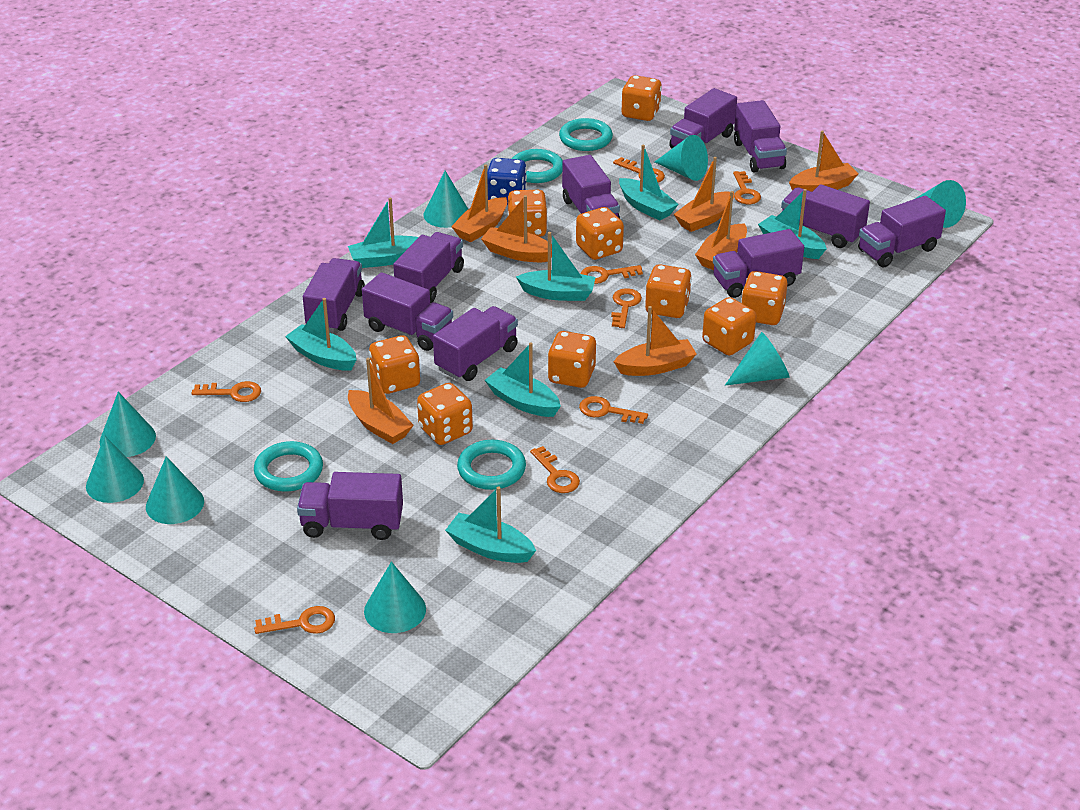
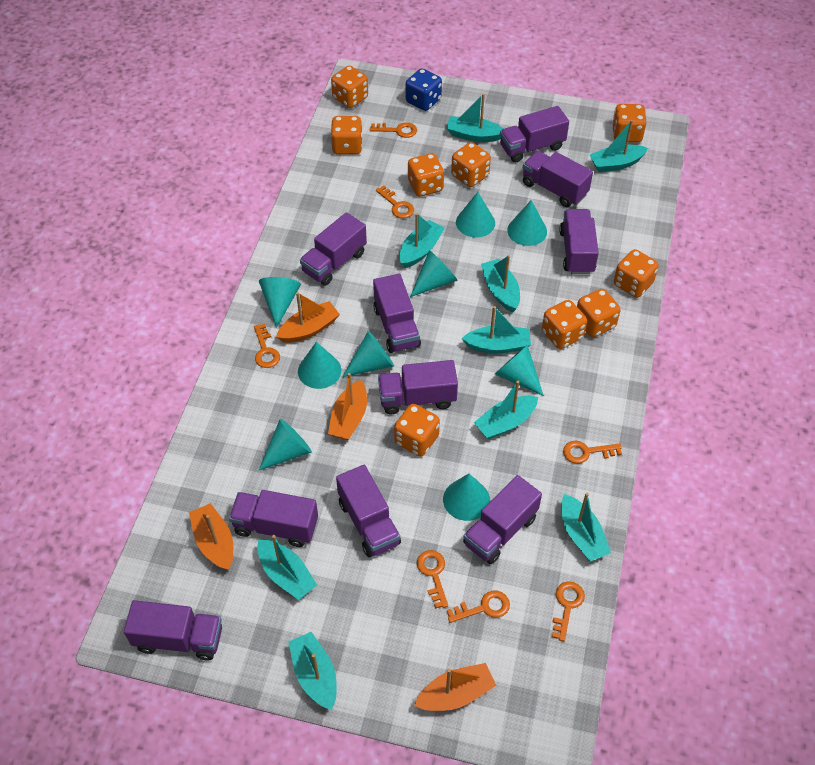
orange boat: 7 -> 4
orange key: 8 -> 7
purple truck: 11 -> 10
turquoise boat: 7 -> 9
turquoise cone: 8 -> 9
turquoise ring: 4 -> 0

